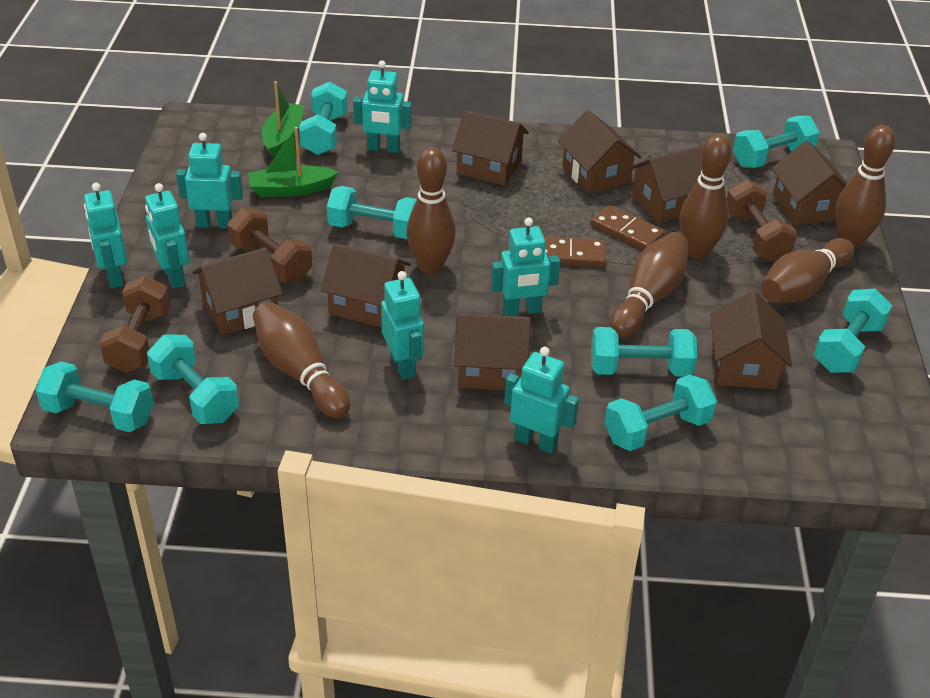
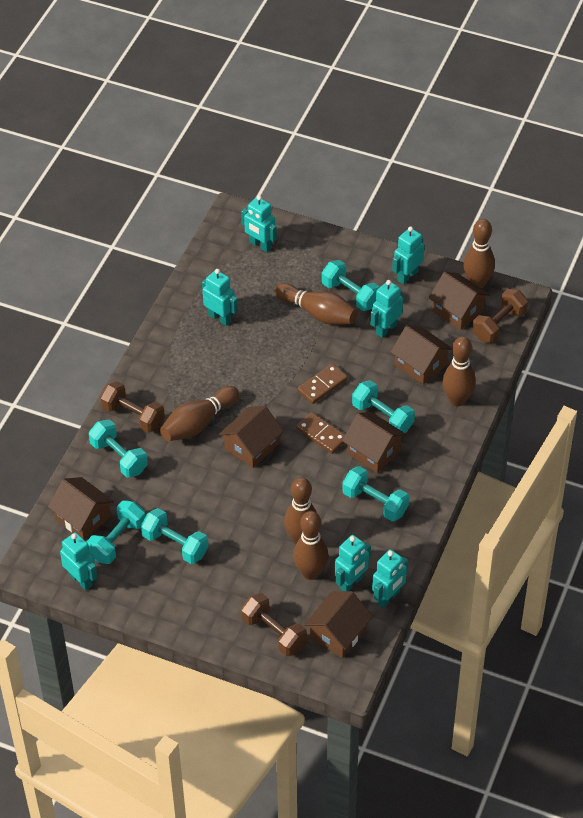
brown house: 8 -> 6
green boat: 2 -> 0
turquoise dumbbell: 8 -> 6

